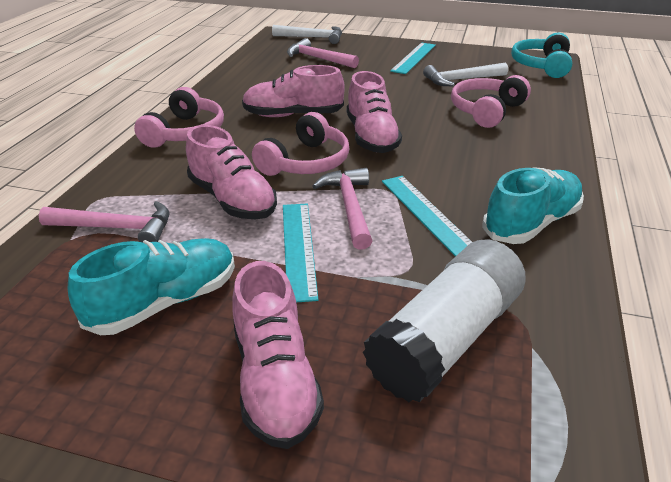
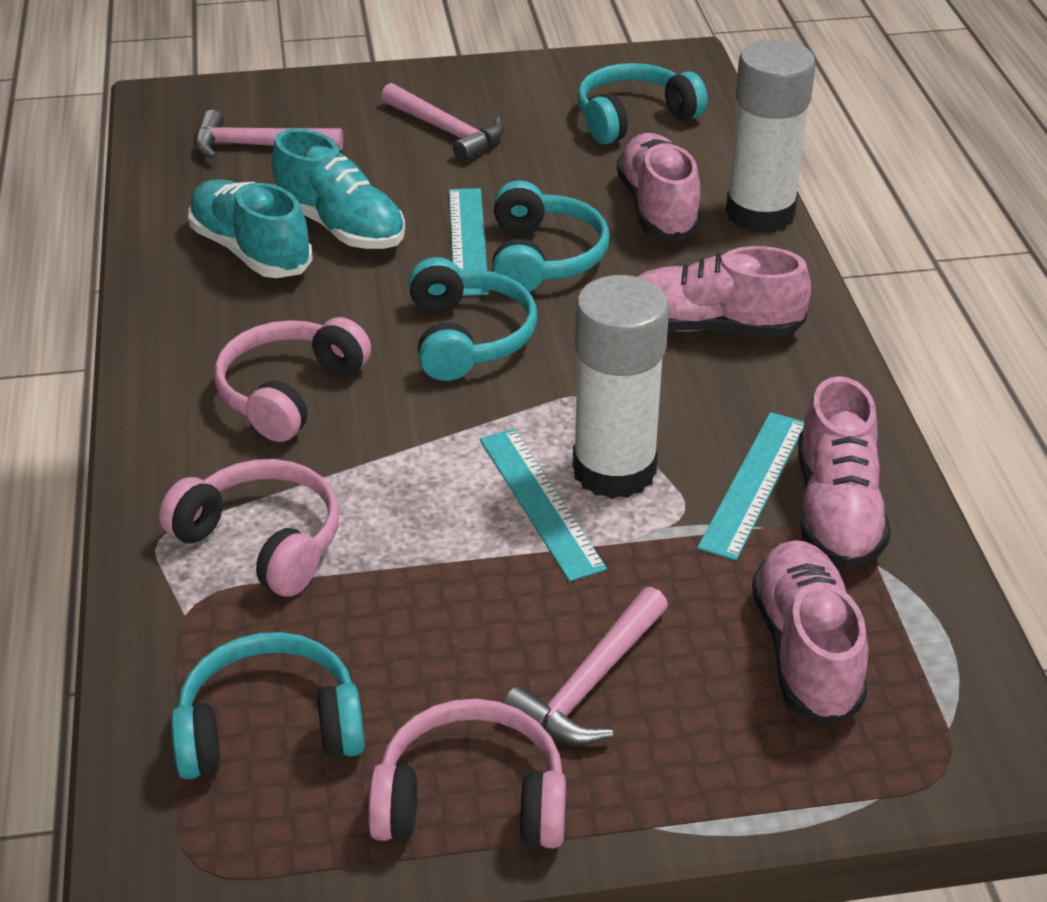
turquoise headphones: 1 -> 4
white glue stick: 1 -> 2
white hammer: 2 -> 0

